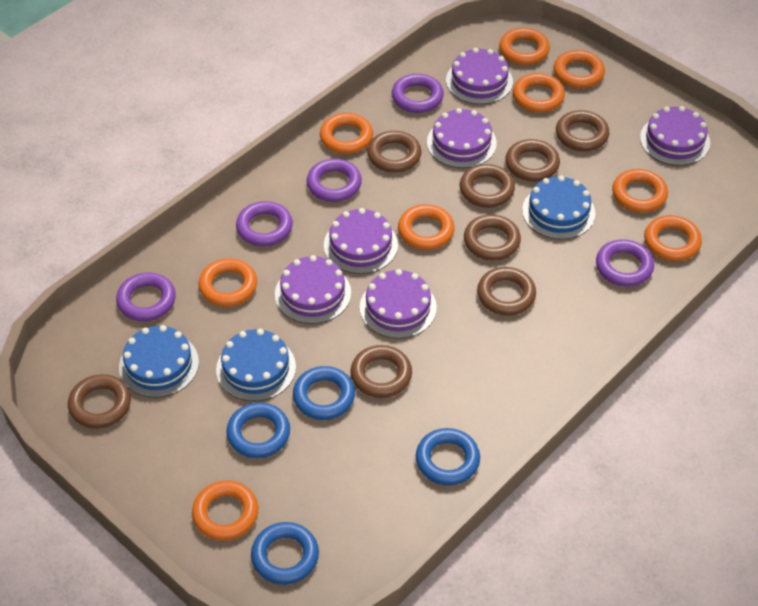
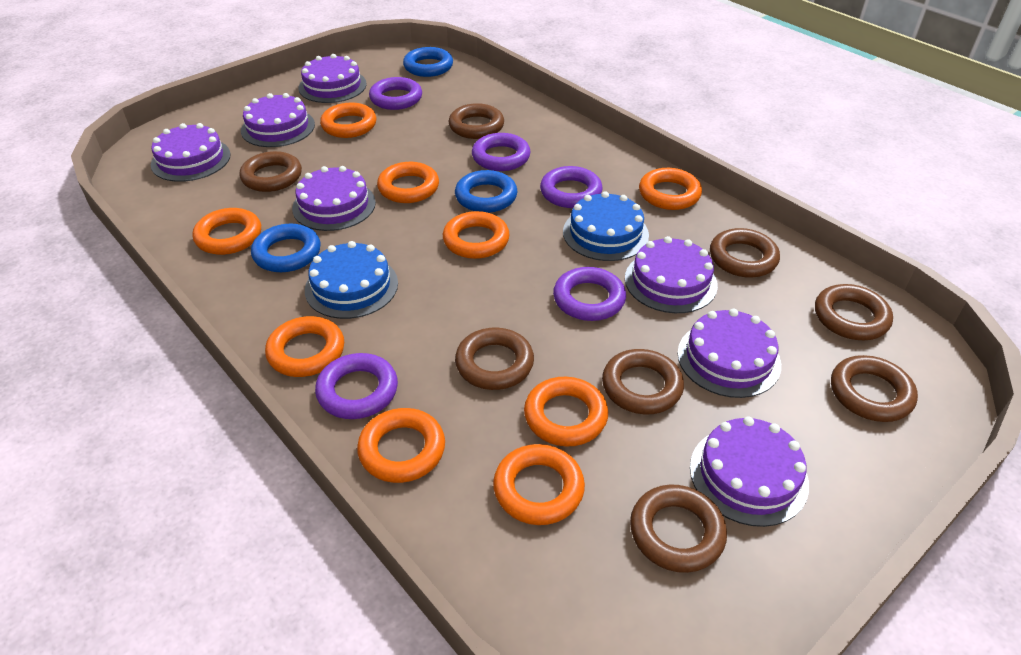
blue cake: 3 -> 2
blue ring: 4 -> 3
purple cake: 6 -> 7

